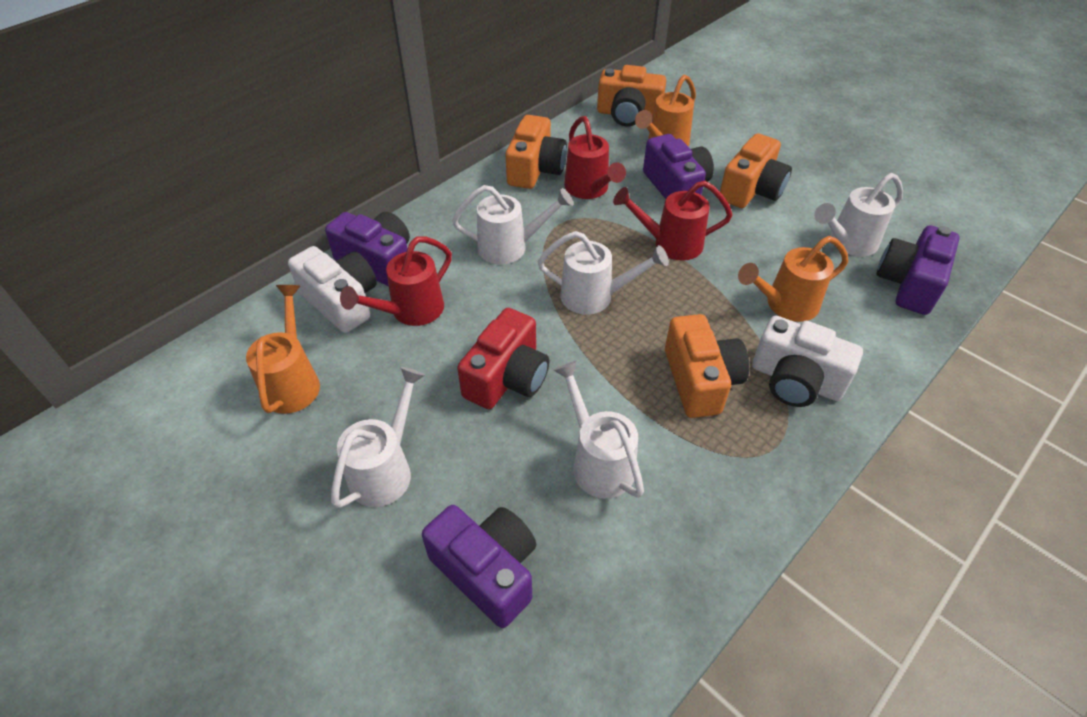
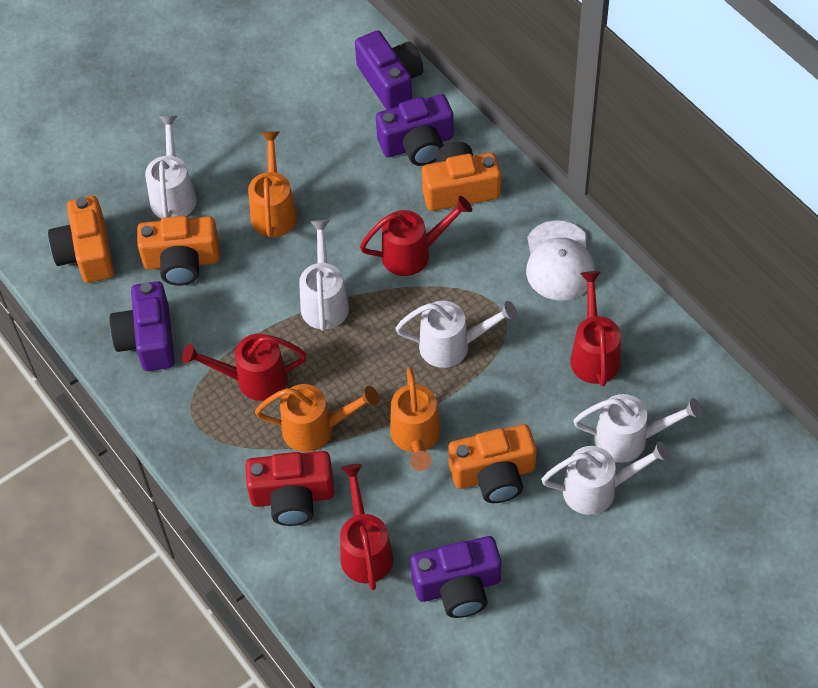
red watering can: 3 -> 4
white camera: 2 -> 0
white cap: 0 -> 1

